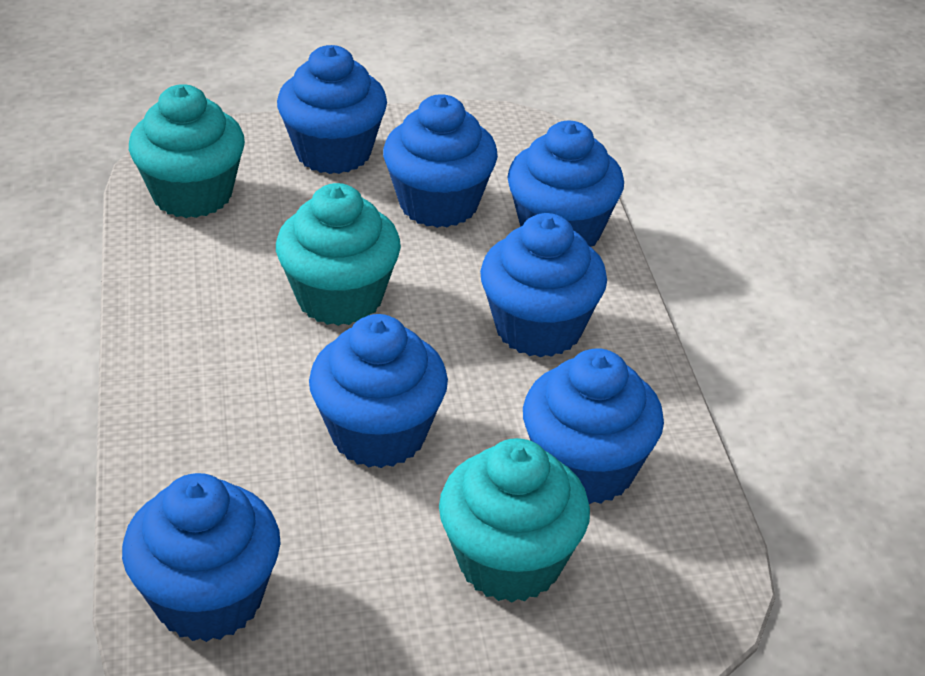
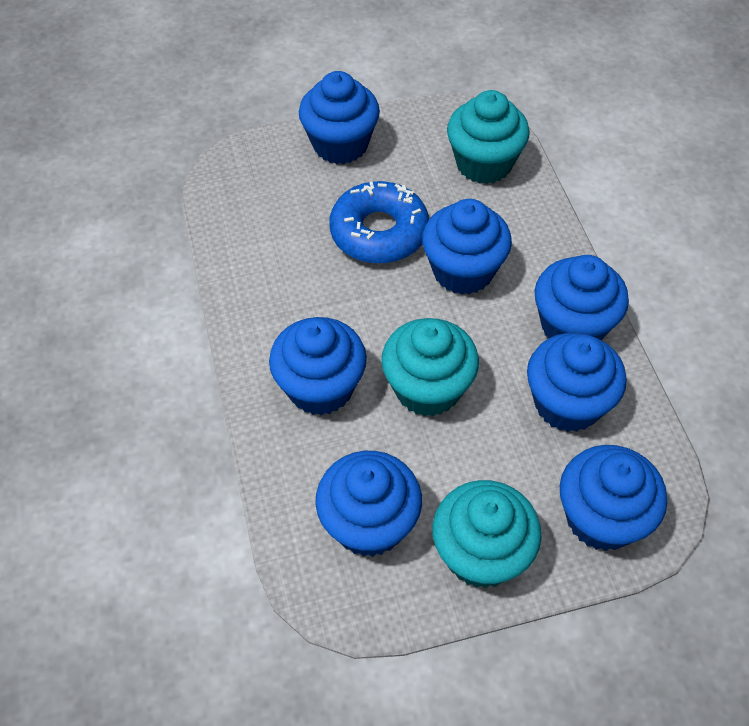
blue donut: 0 -> 1

